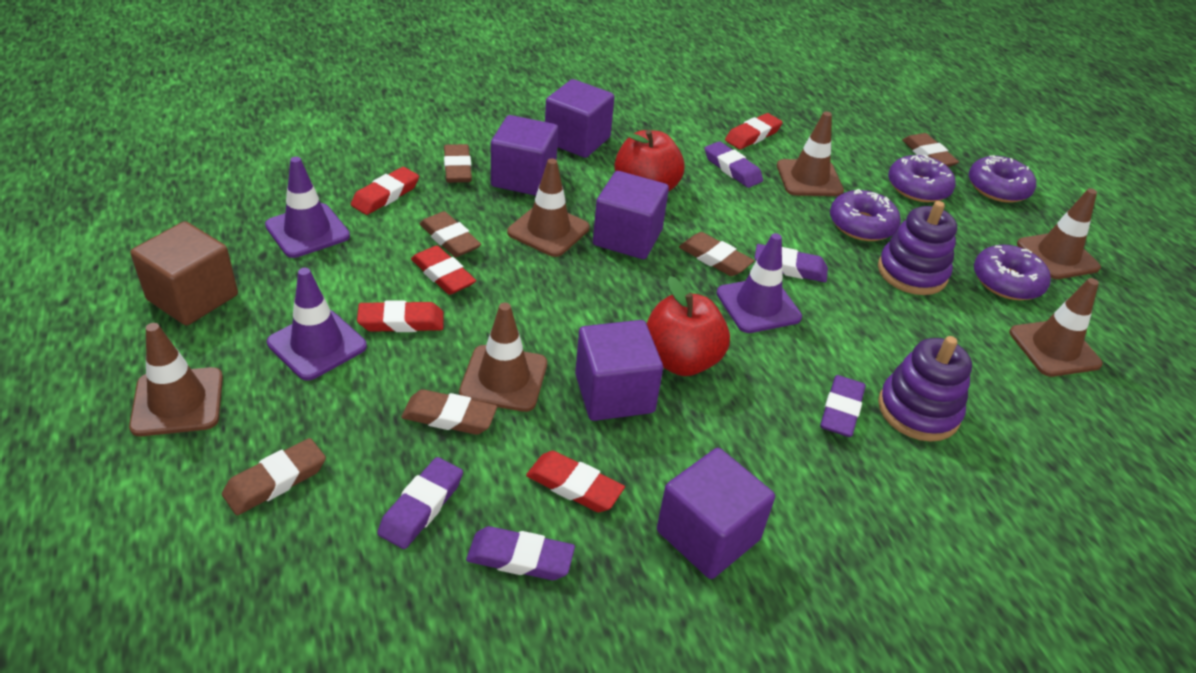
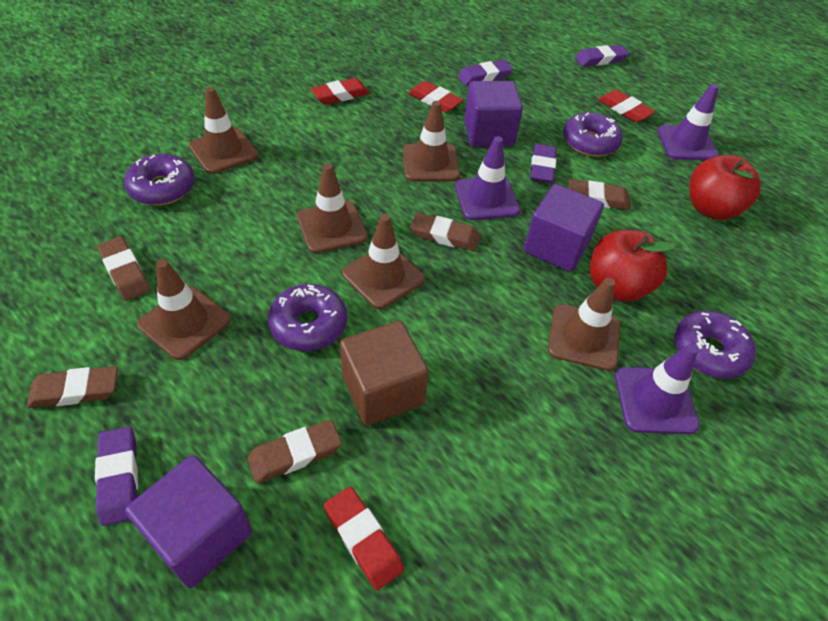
brown eraser: 6 -> 5
purple cube: 5 -> 3
purple eraser: 5 -> 4
purple stacking toy: 2 -> 0
red eraser: 5 -> 4

